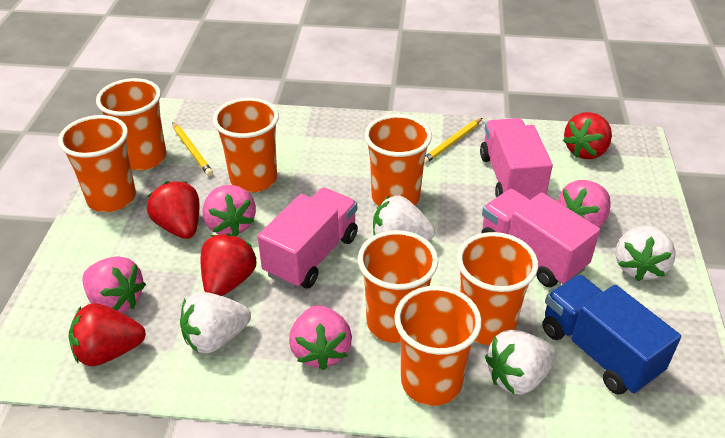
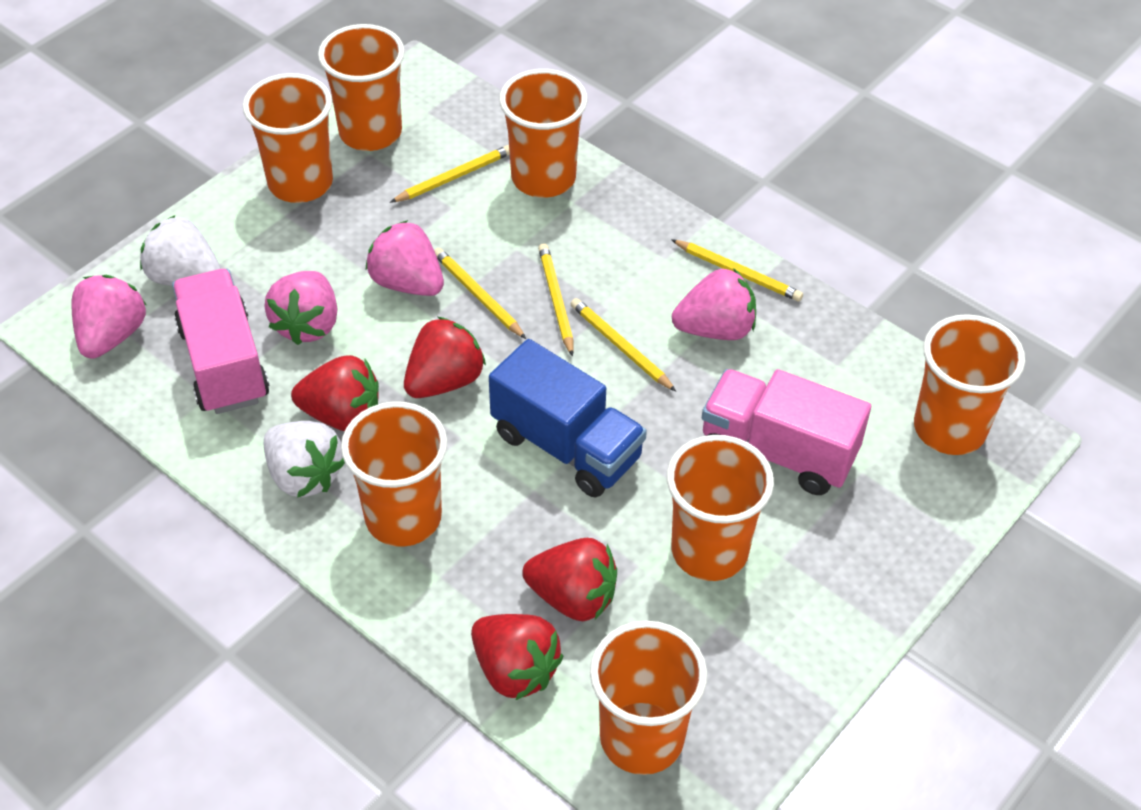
pink truck: 3 -> 2
white strawberry: 4 -> 2
yellow pencil: 2 -> 5

